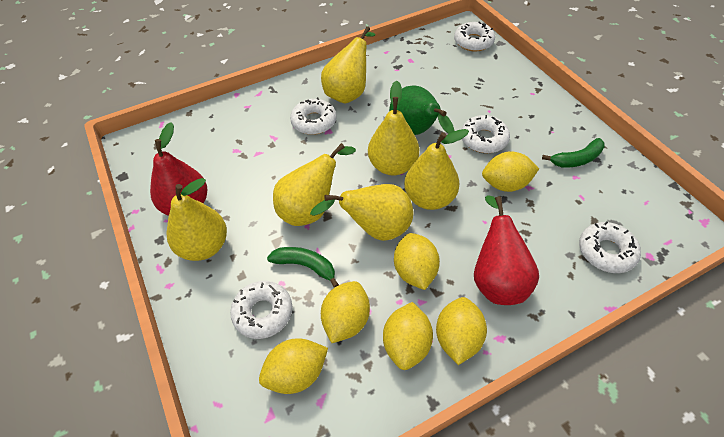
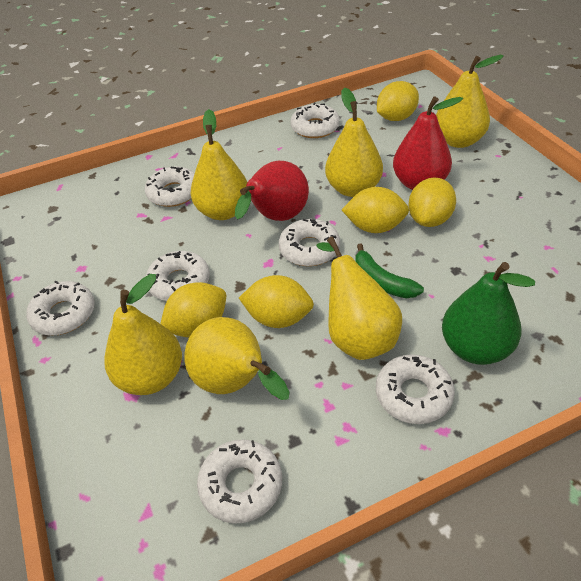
green banana: 2 -> 1
white donut: 5 -> 7
yellow lemon: 6 -> 5

